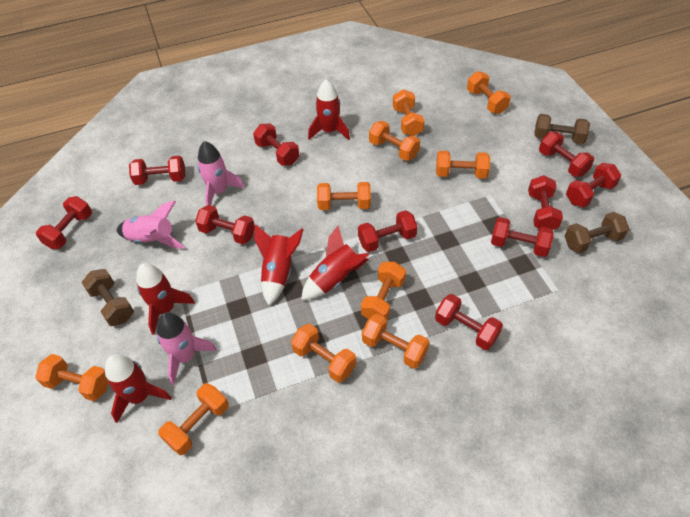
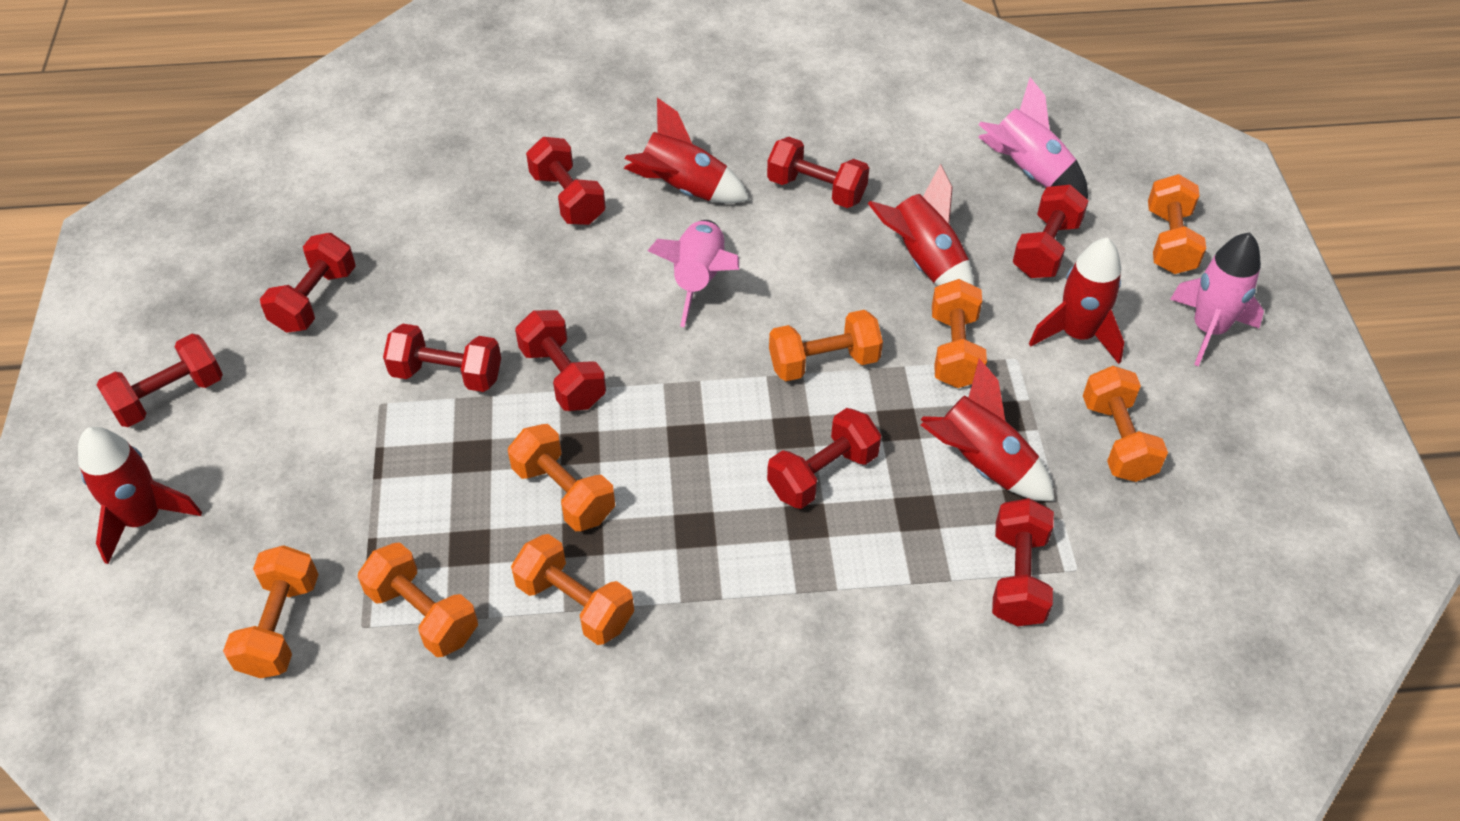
brown dumbbell: 3 -> 0
orange dumbbell: 10 -> 8
red dumbbell: 10 -> 9

